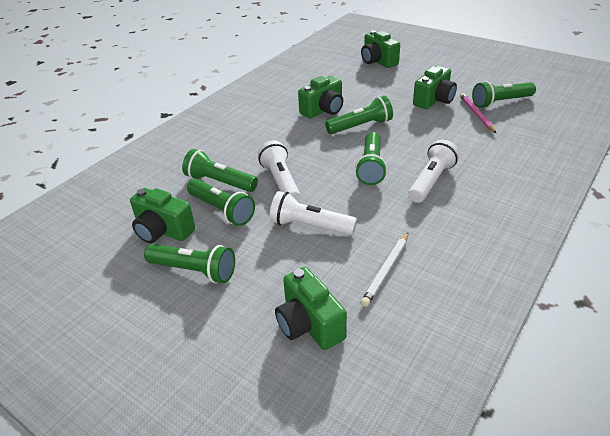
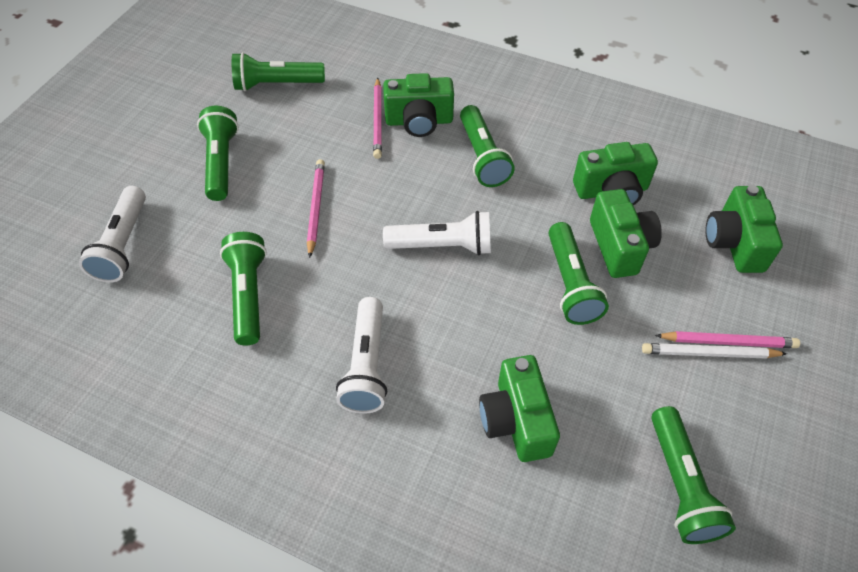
pink pencil: 1 -> 3

